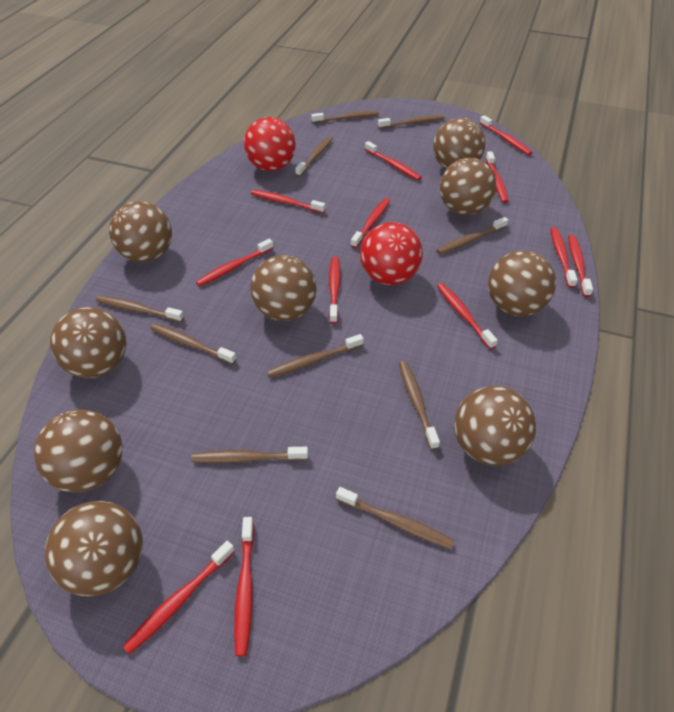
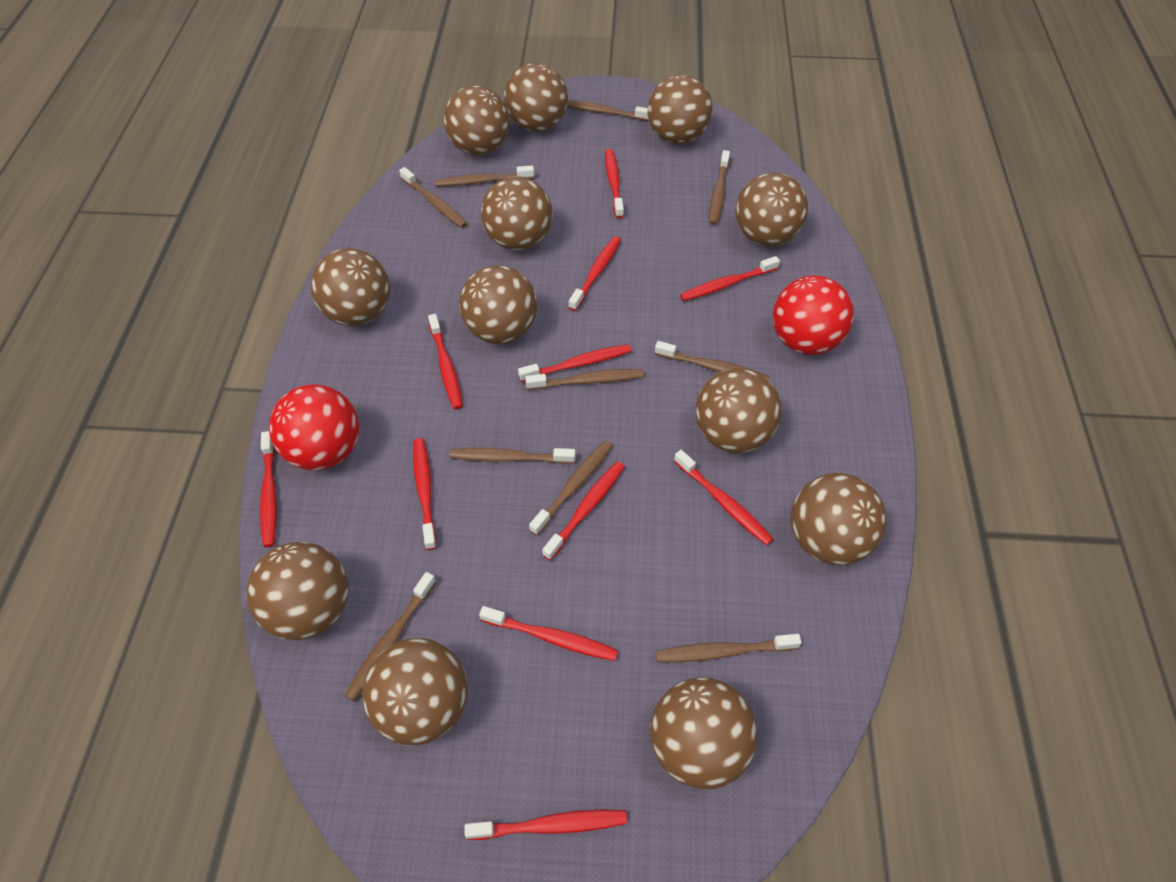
brown ball: 9 -> 12
red toothbrush: 12 -> 11

